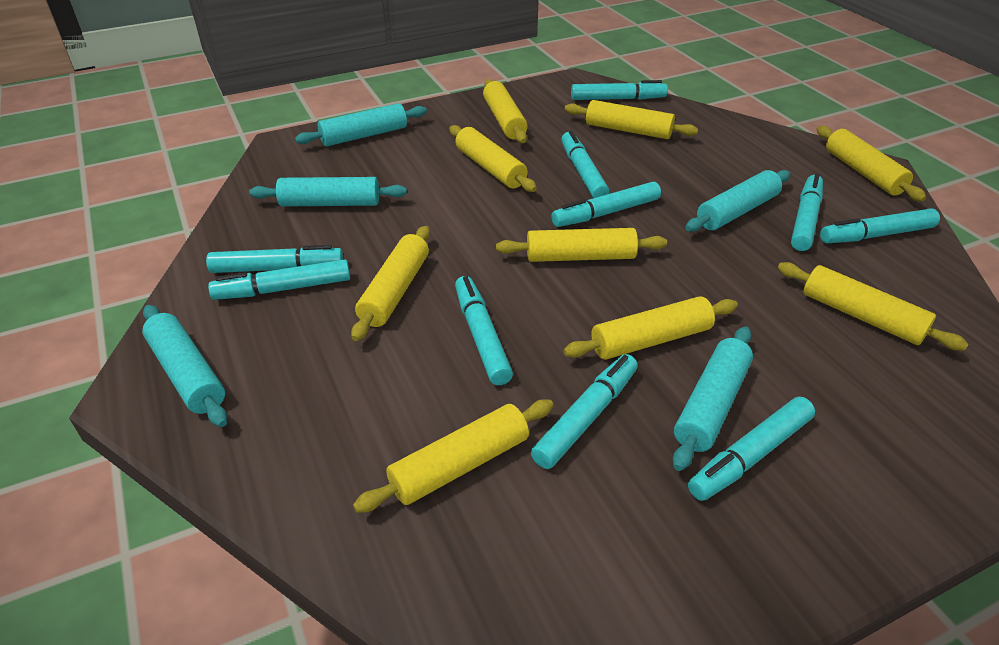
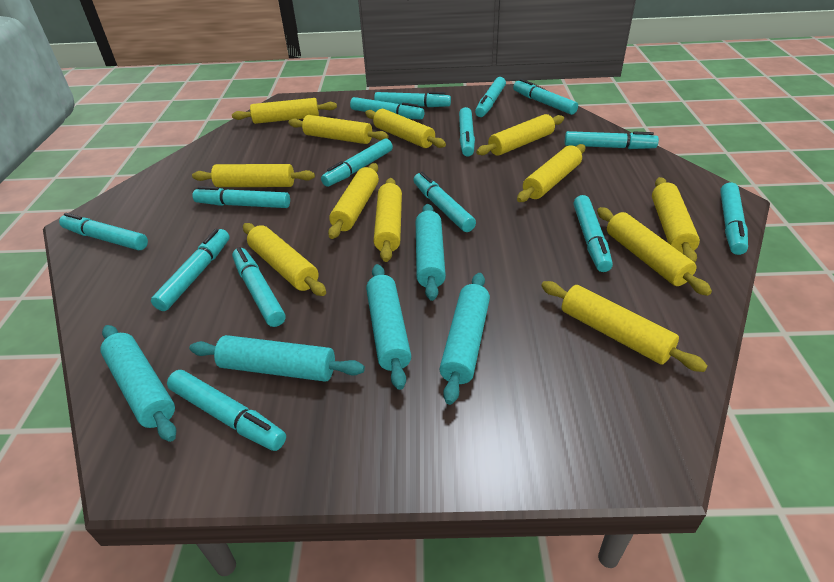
turquoise marker: 10 -> 15
yellow rolling pin: 9 -> 12

